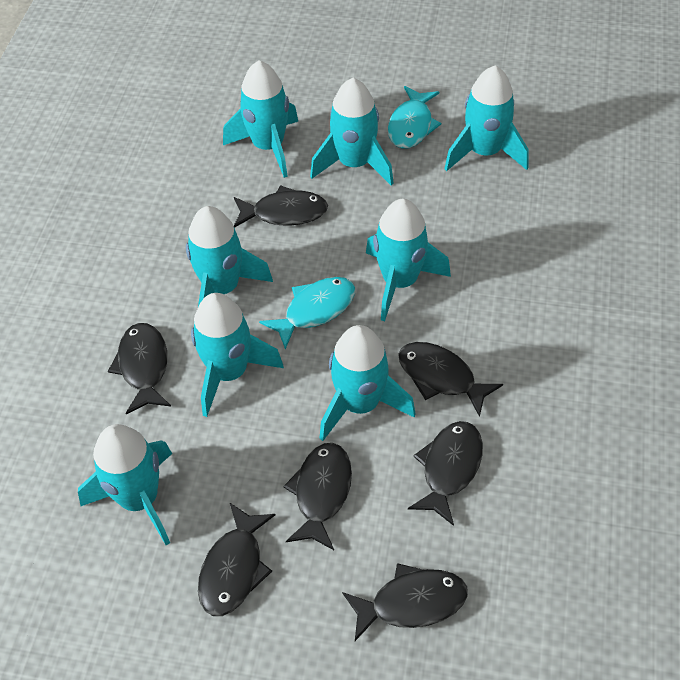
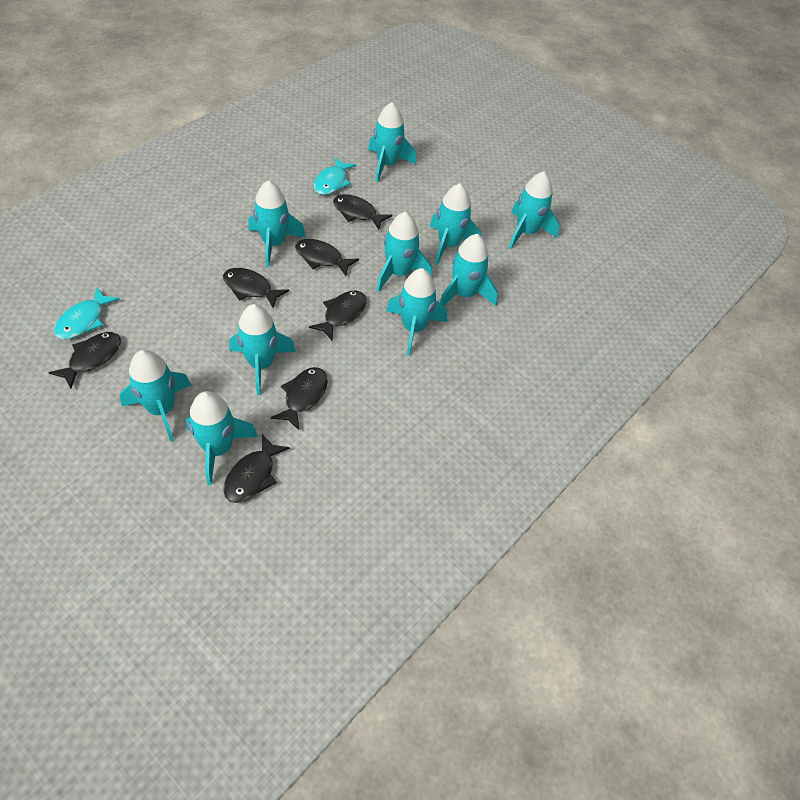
turquoise rocket: 8 -> 10

